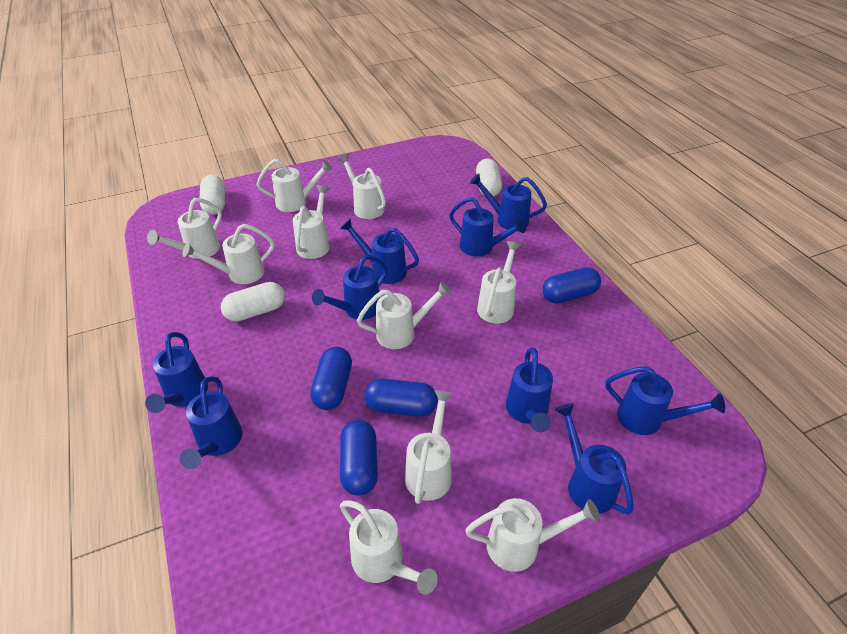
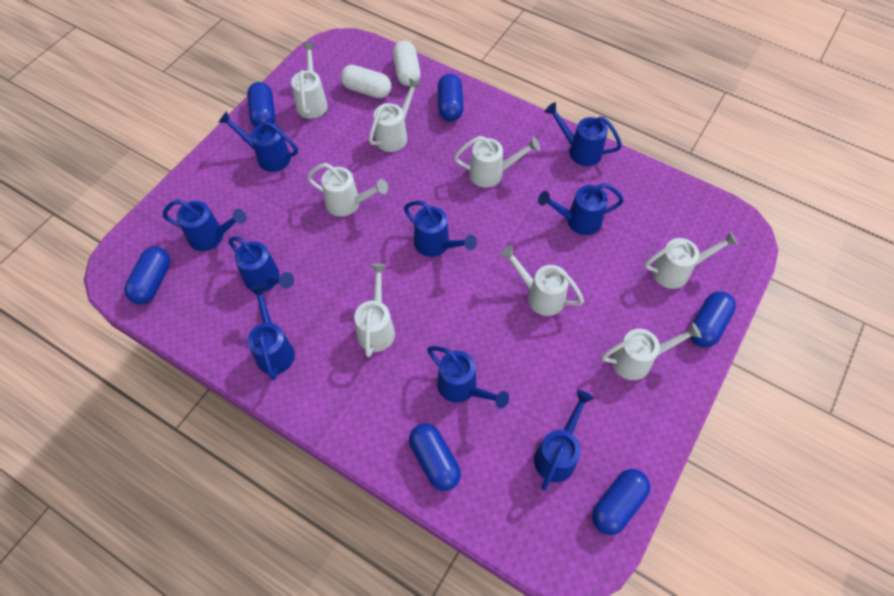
blue capsule: 4 -> 6
white capsule: 3 -> 2
white watering can: 10 -> 8

